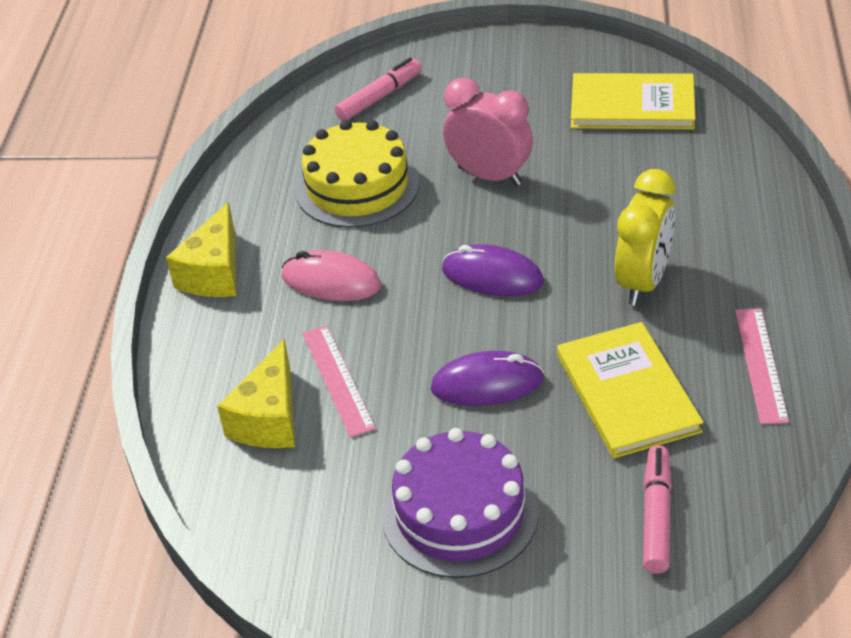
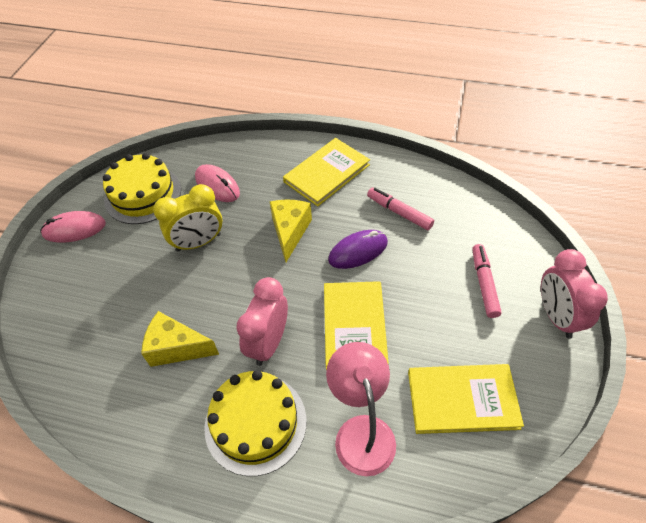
pink clock: 1 -> 2
pink lamp: 0 -> 1
pink mouse: 1 -> 2
pink ruler: 2 -> 0
purple cake: 1 -> 0
purple mouse: 2 -> 1
yellow book: 2 -> 3
yellow cake: 1 -> 2

